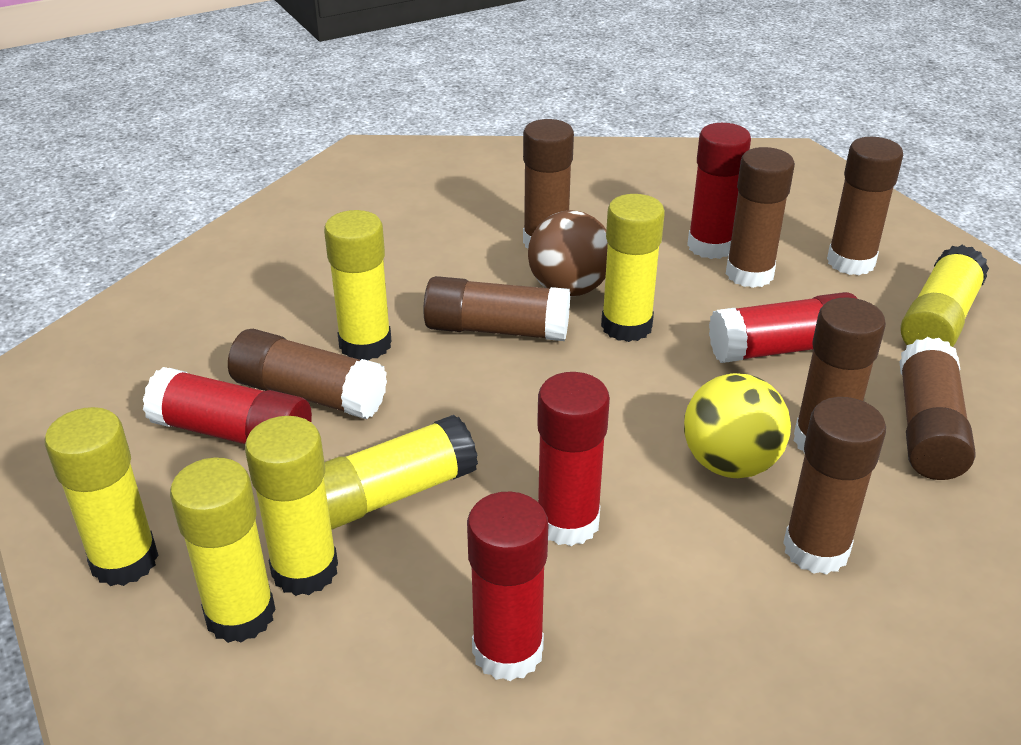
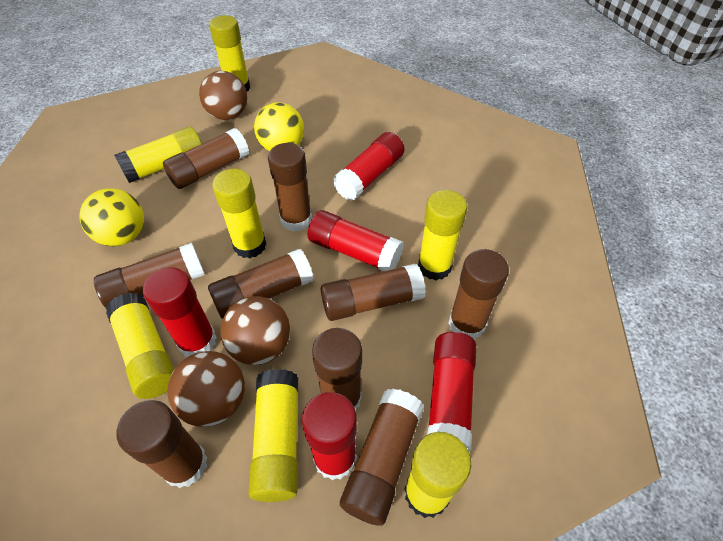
brown ball: 1 -> 3
brown glue stick: 8 -> 9
yellow ball: 1 -> 2

